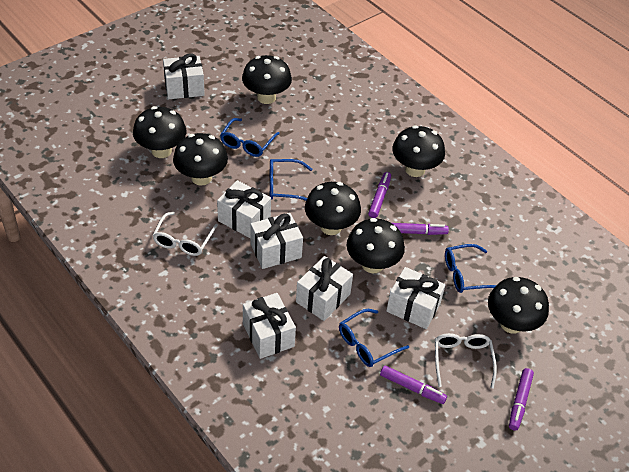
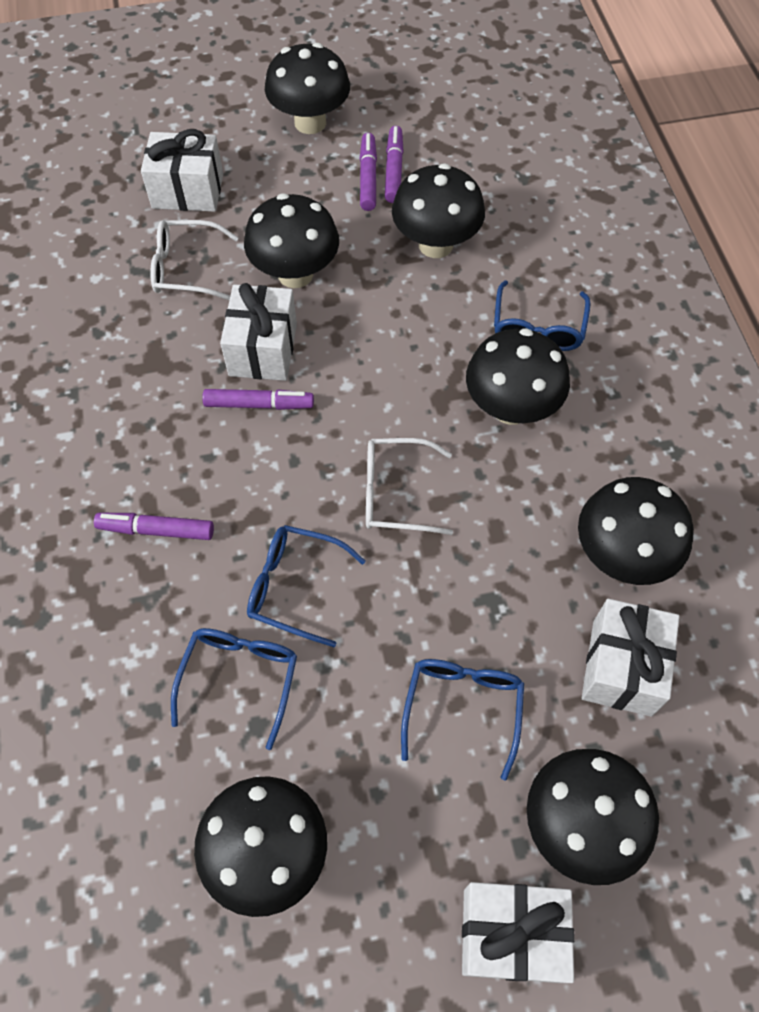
white gift: 6 -> 4

